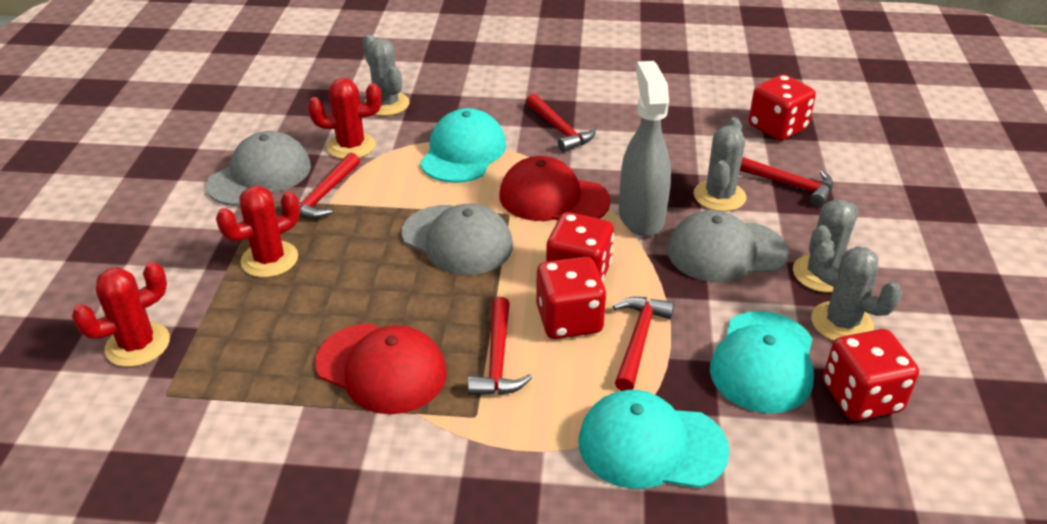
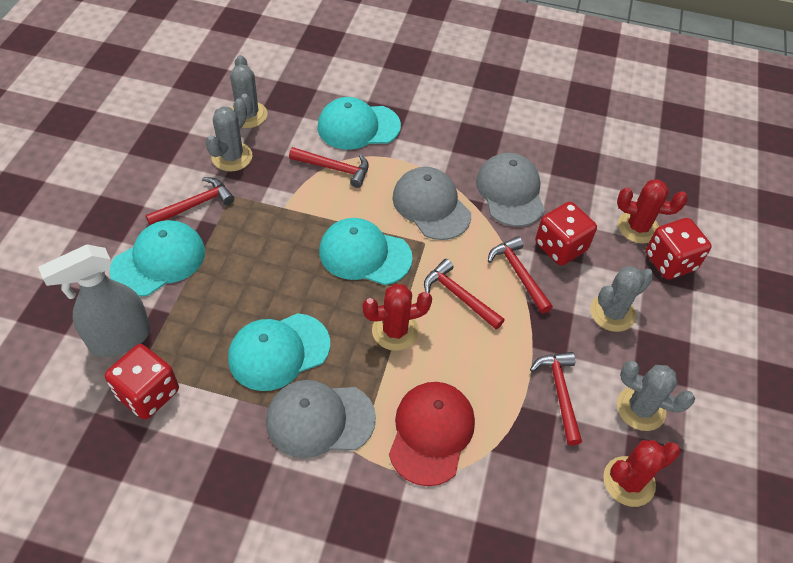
red cap: 2 -> 1
red dice: 4 -> 3
turquoise cap: 3 -> 4

